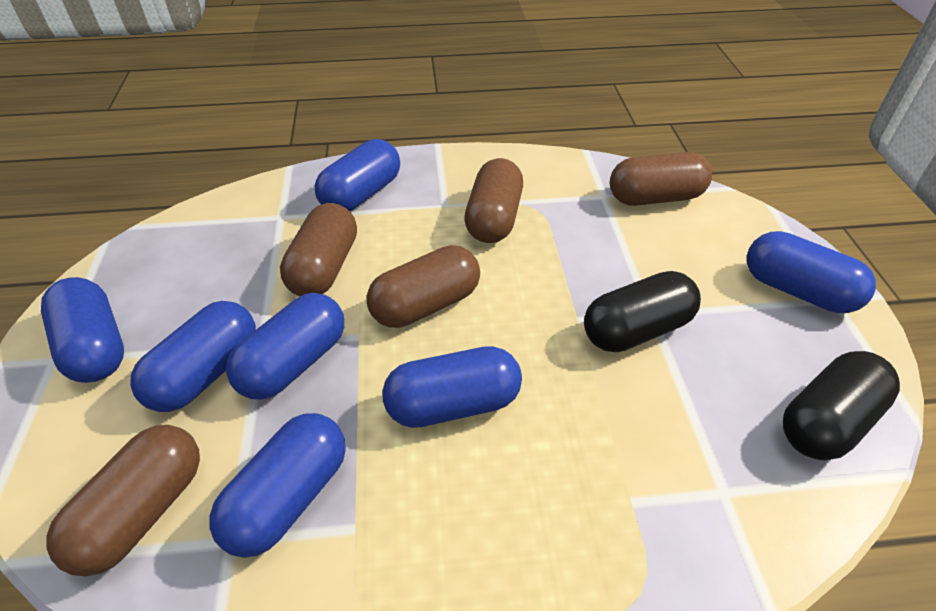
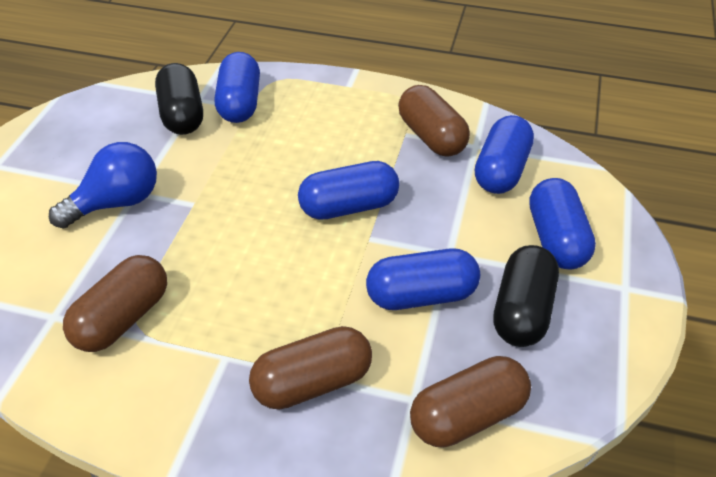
blue capsule: 7 -> 5
blue light bulb: 0 -> 1
brown capsule: 5 -> 4

